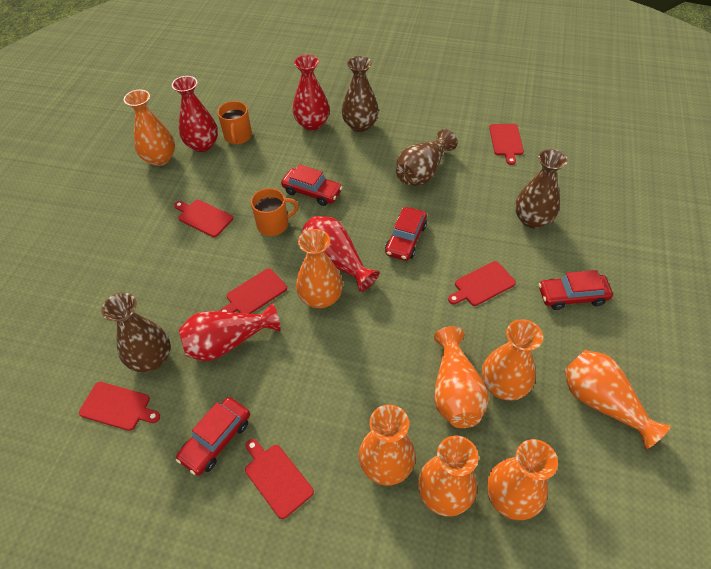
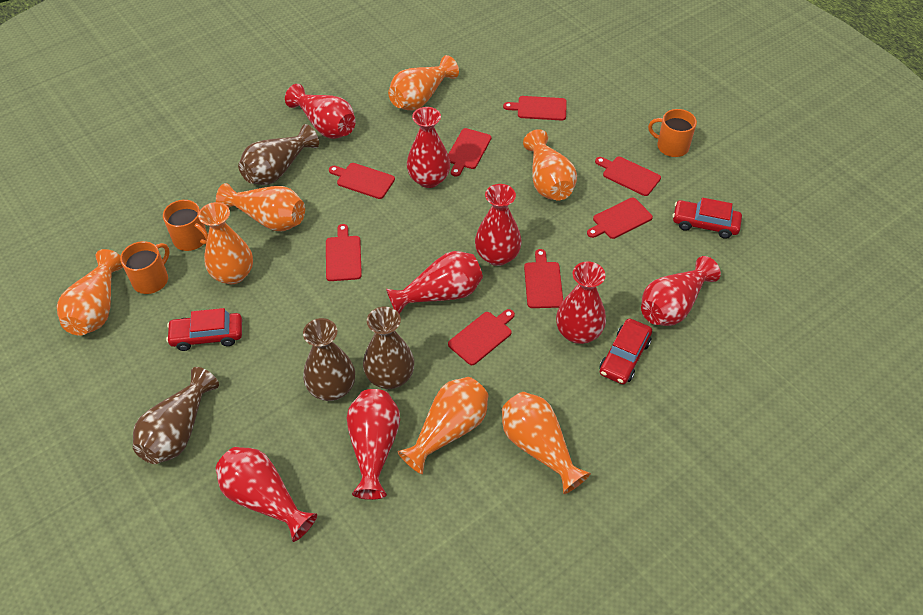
orange mug: 2 -> 3
orange vase: 8 -> 7
red car: 4 -> 3
red cutting board: 6 -> 8
red vase: 4 -> 8

